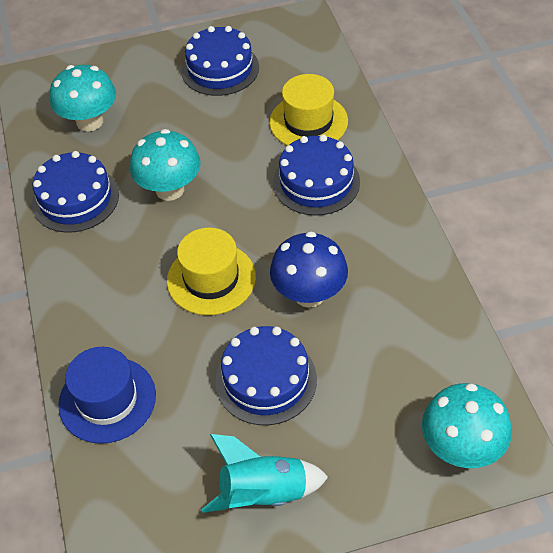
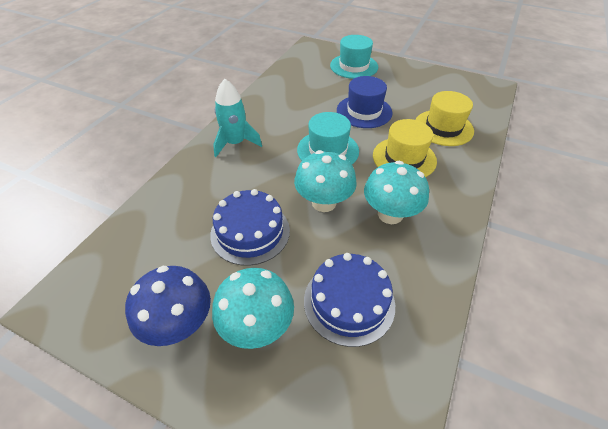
blue cake: 4 -> 2
turquoise hat: 0 -> 2

